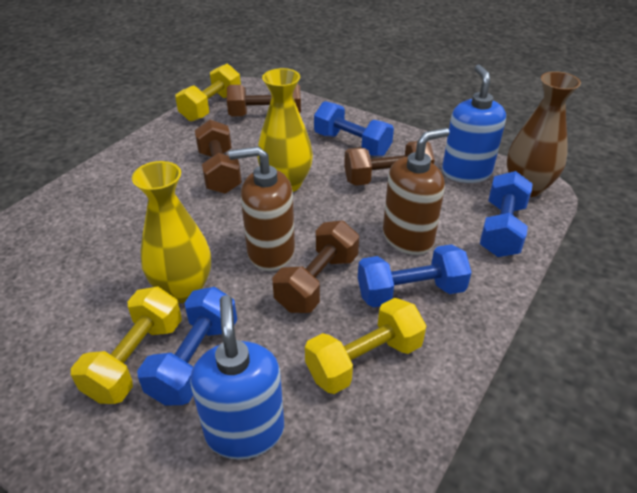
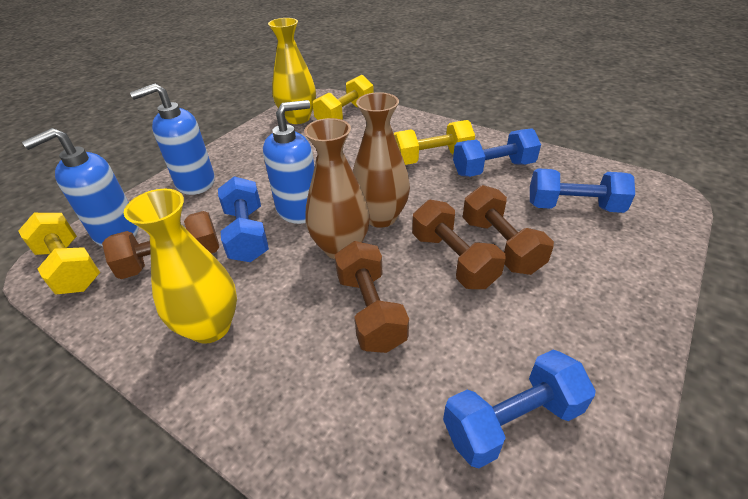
blue soap dispenser: 2 -> 3
brown soap dispenser: 2 -> 0
brown vase: 1 -> 2

